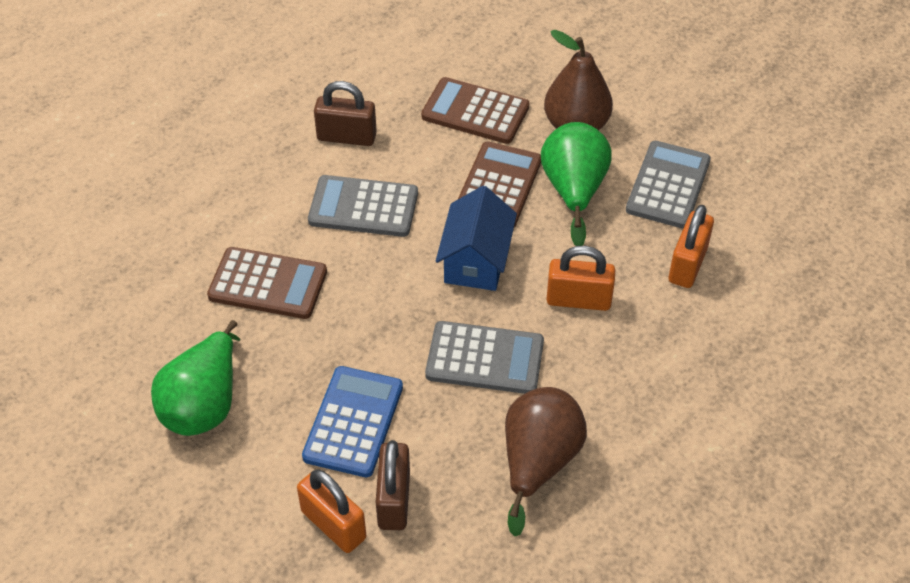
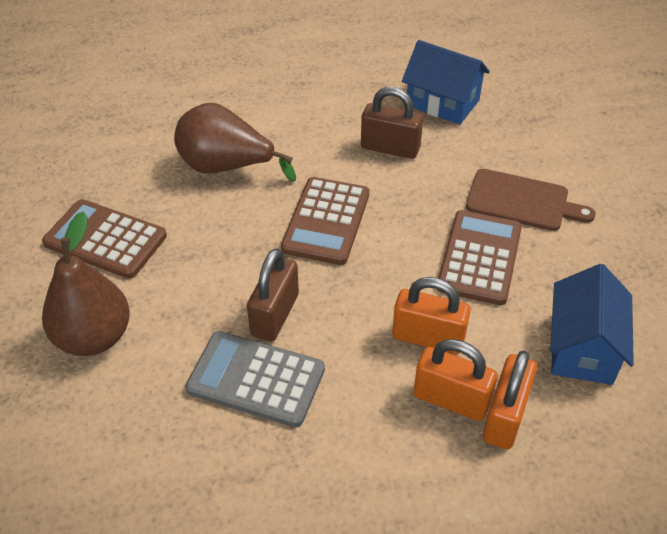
blue calculator: 1 -> 0
blue house: 1 -> 2
brown cutting board: 0 -> 1
green pear: 2 -> 0
grey calculator: 3 -> 1

